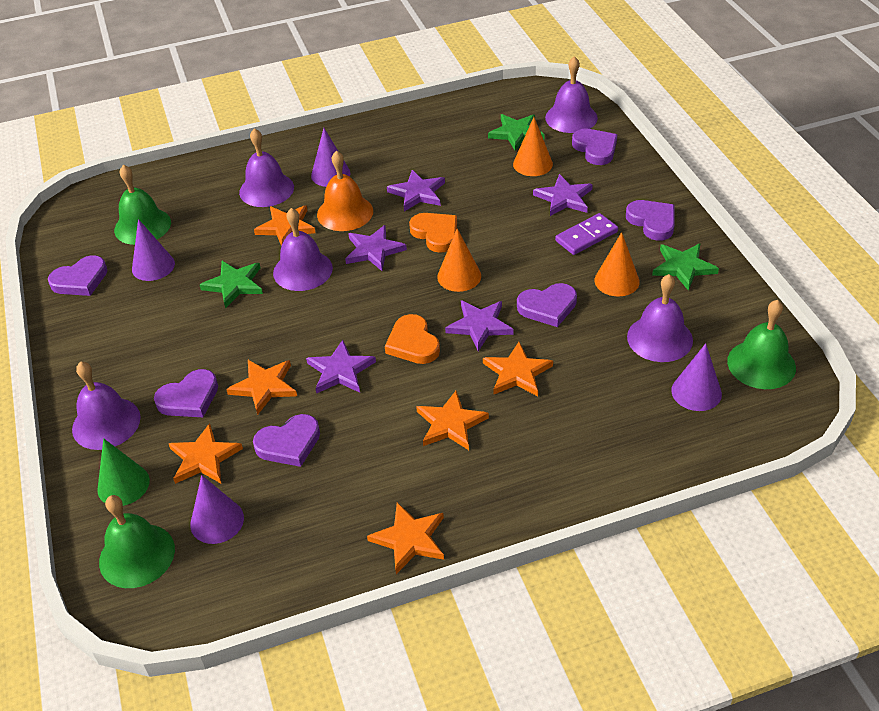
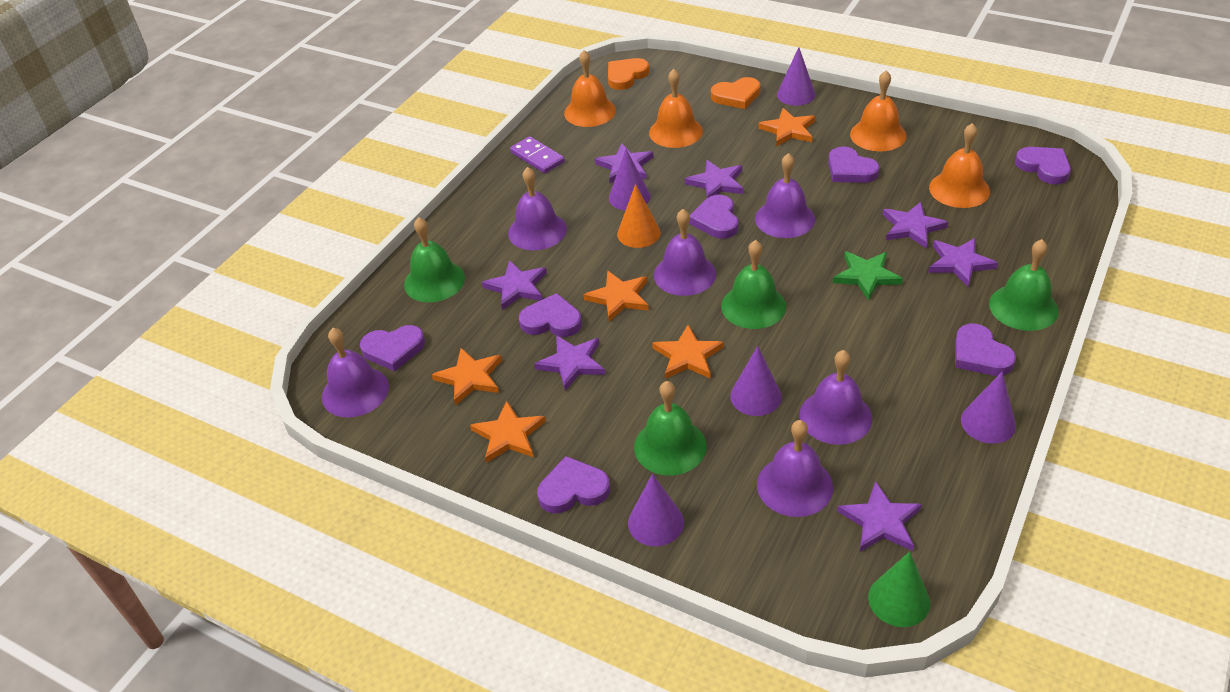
green bell: 3 -> 4
green star: 3 -> 1
orange bell: 1 -> 4
orange cone: 3 -> 1
orange star: 6 -> 5
purple bell: 5 -> 6
purple cone: 4 -> 5
purple heart: 6 -> 7
purple star: 5 -> 7

